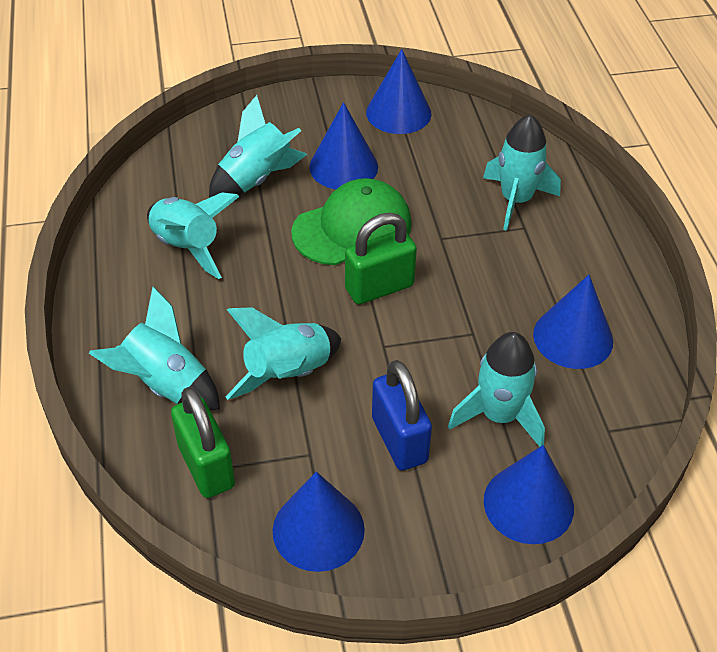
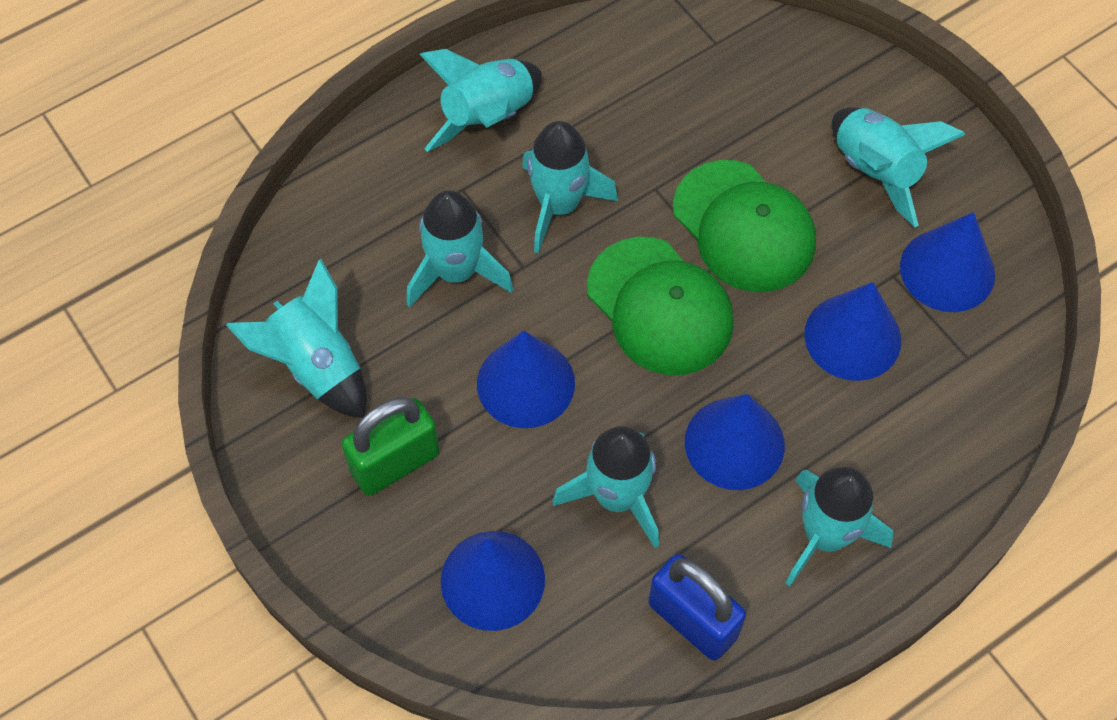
green cap: 1 -> 2
green padlock: 2 -> 1
turquoise rocket: 6 -> 7

